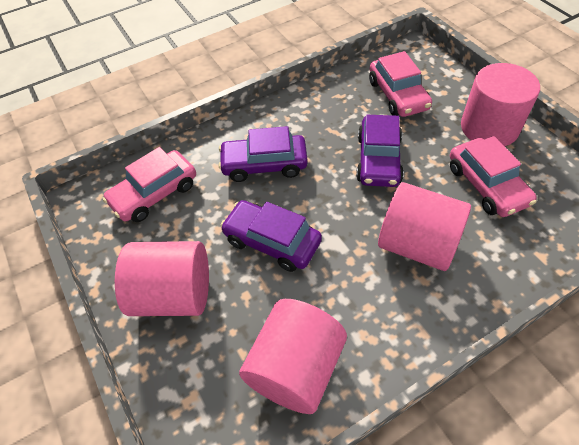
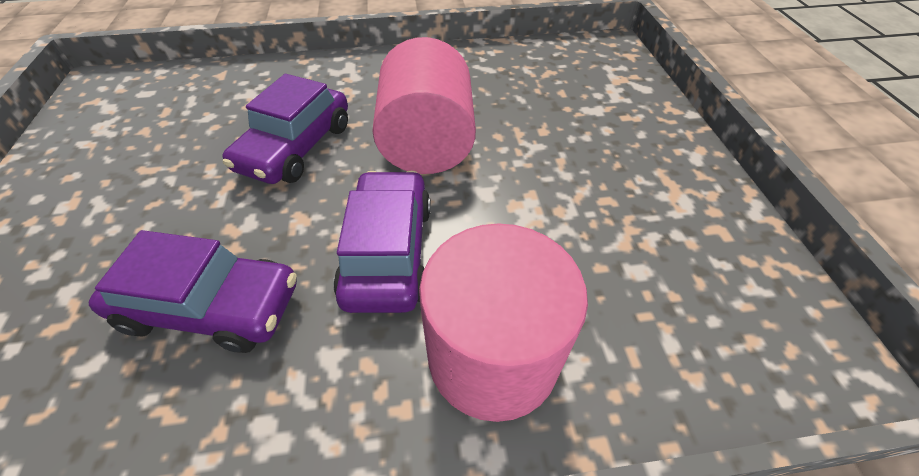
pink car: 3 -> 0
pink cylinder: 4 -> 2

